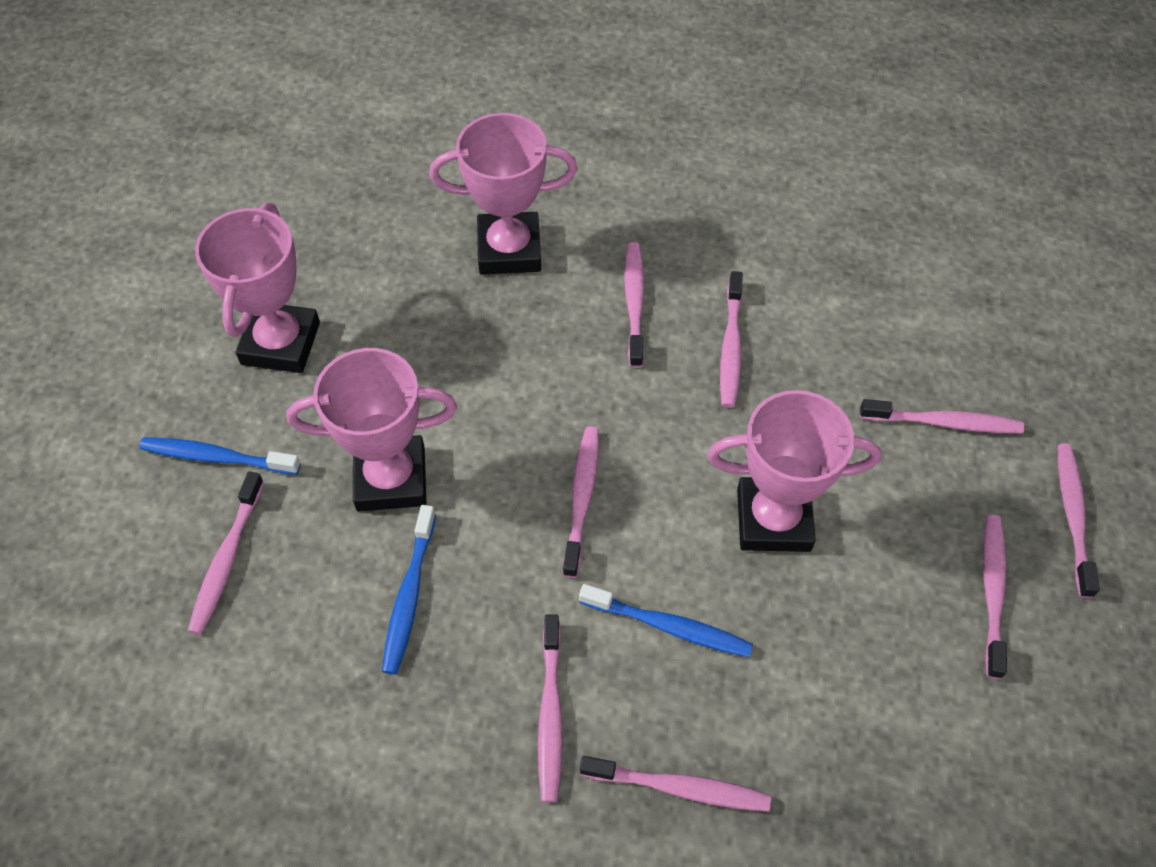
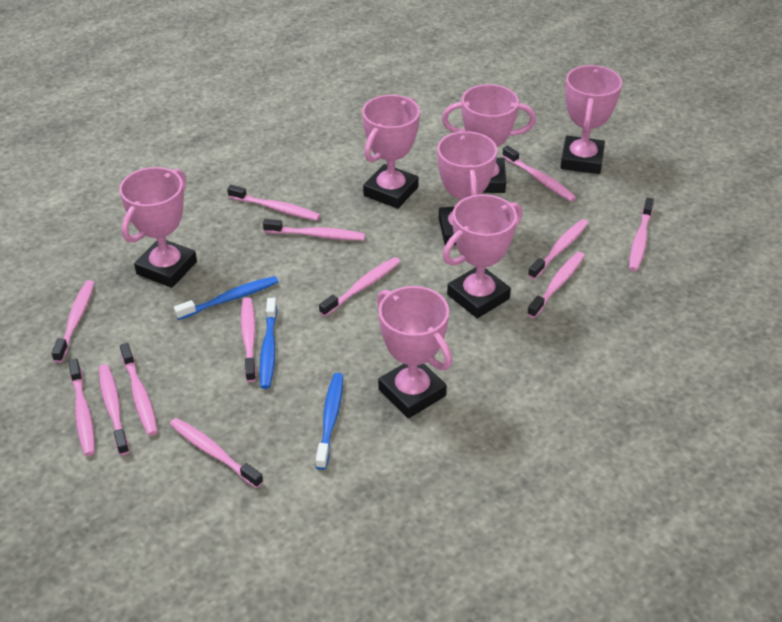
pink toothbrush: 9 -> 13
pink trophy: 4 -> 7

